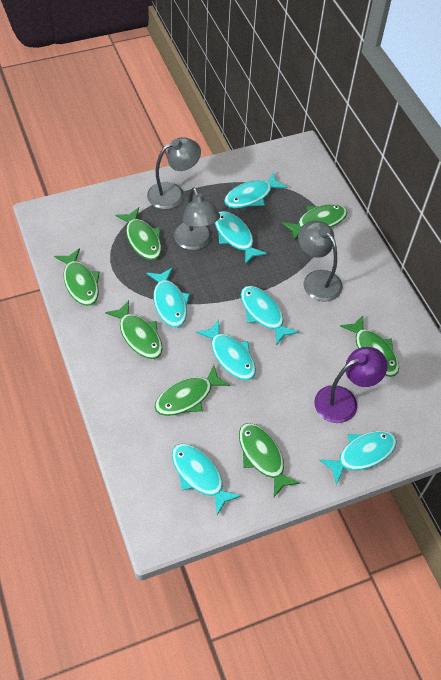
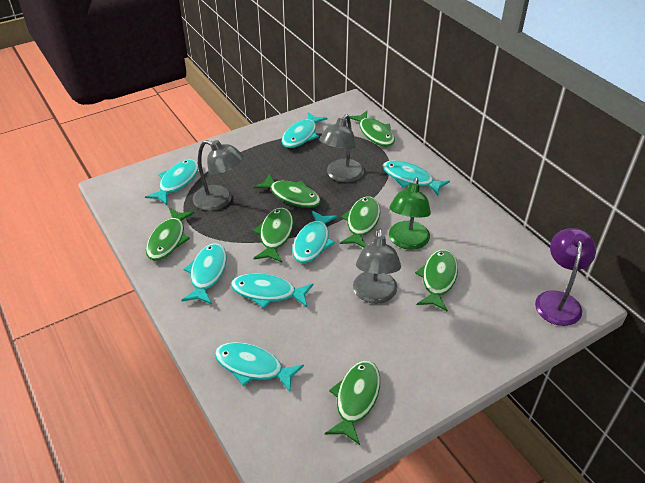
green lamp: 0 -> 1

